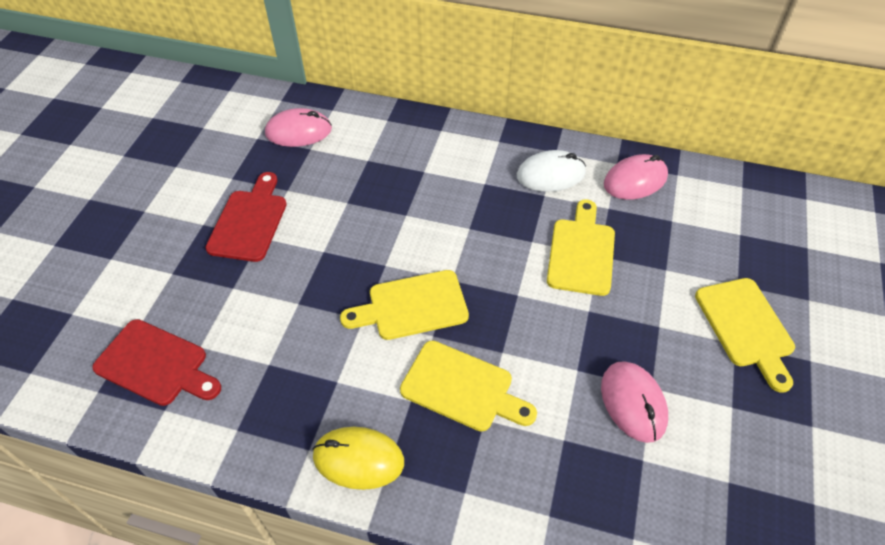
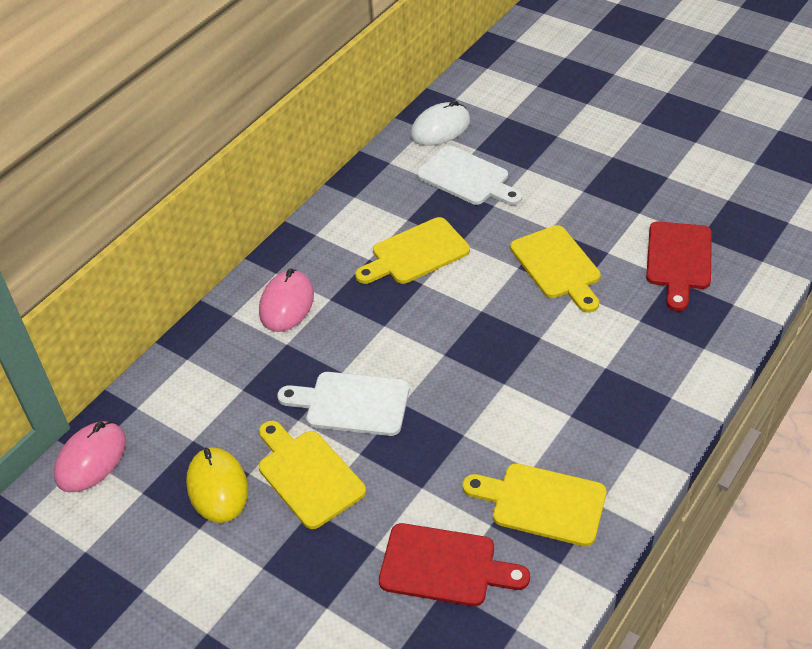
pink mouse: 3 -> 2
white cutting board: 0 -> 2

